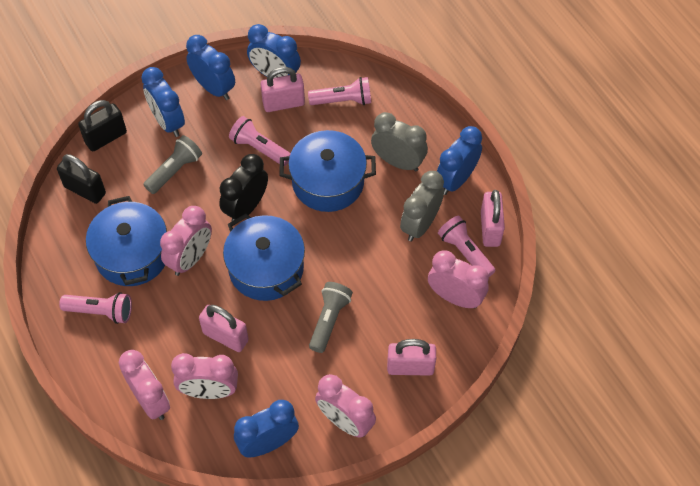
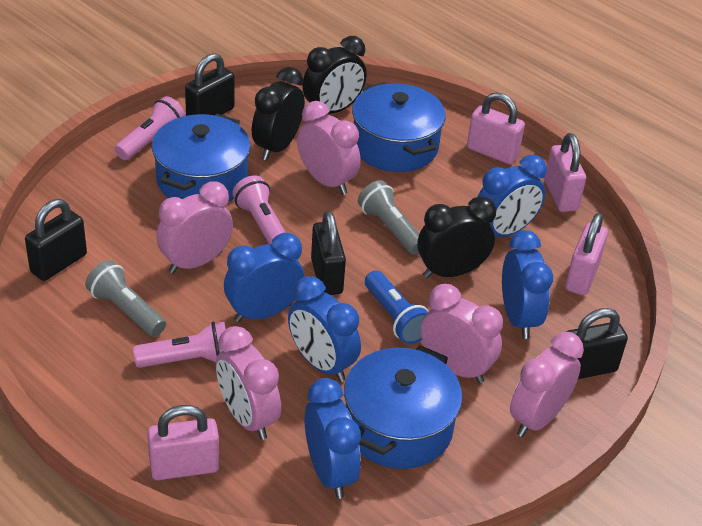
black clock: 1 -> 3
black padlock: 2 -> 4
blue flashlight: 0 -> 1
grey clock: 2 -> 0
pink flashlight: 4 -> 3

